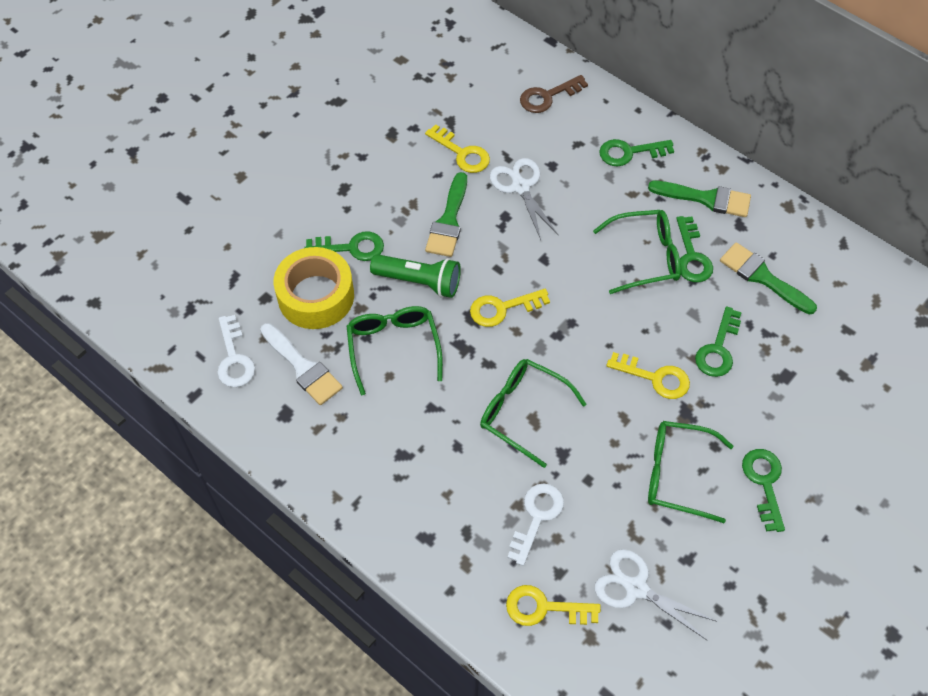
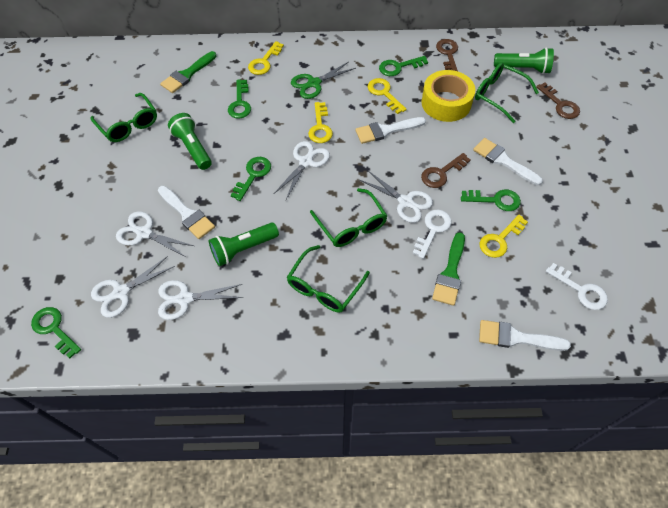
brown key: 1 -> 3
green brush: 3 -> 2
green flashlight: 1 -> 3
green scissors: 0 -> 1
white brush: 1 -> 4
white scissors: 2 -> 5

